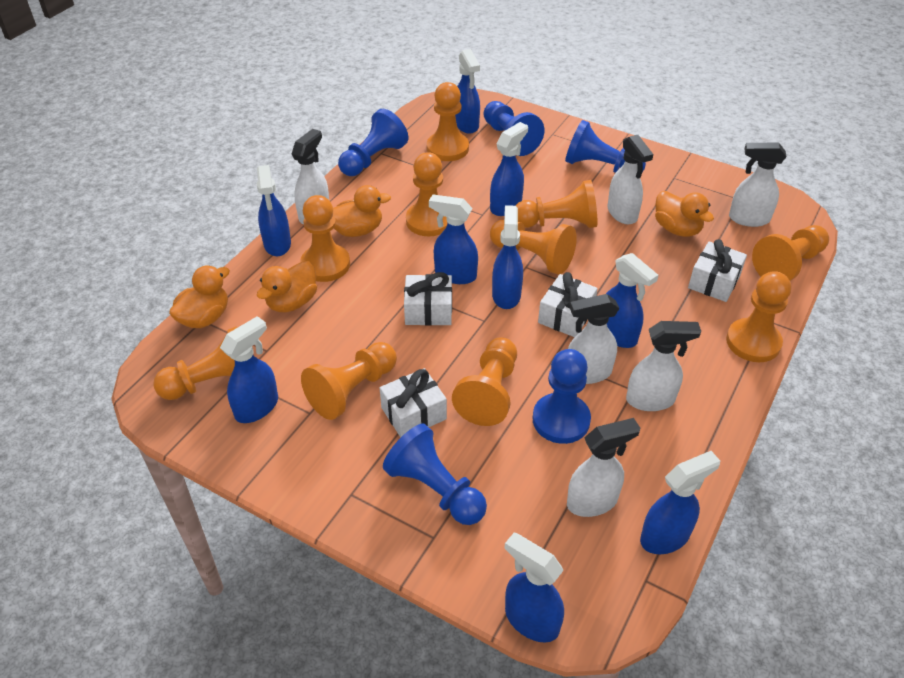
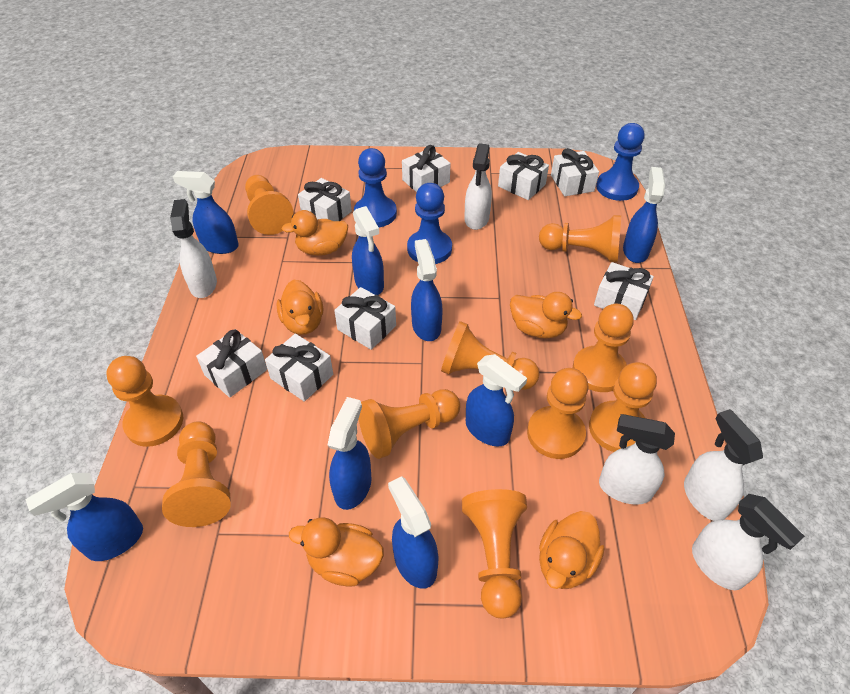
blue pawn: 5 -> 3
blue spray bottle: 9 -> 8
orange duck: 4 -> 5
white gift: 4 -> 8
white spray bottle: 6 -> 5

